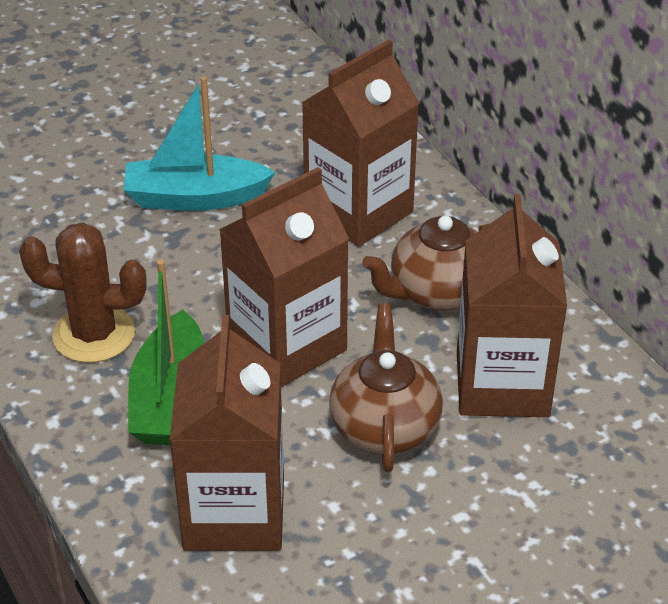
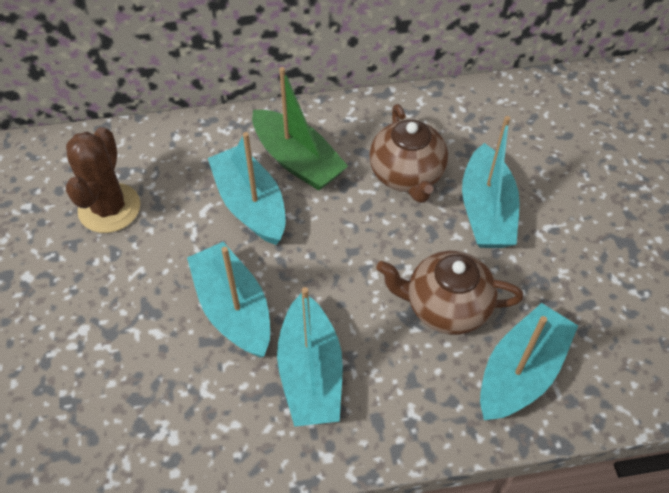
brown carton: 4 -> 0
turquoise boat: 1 -> 5

